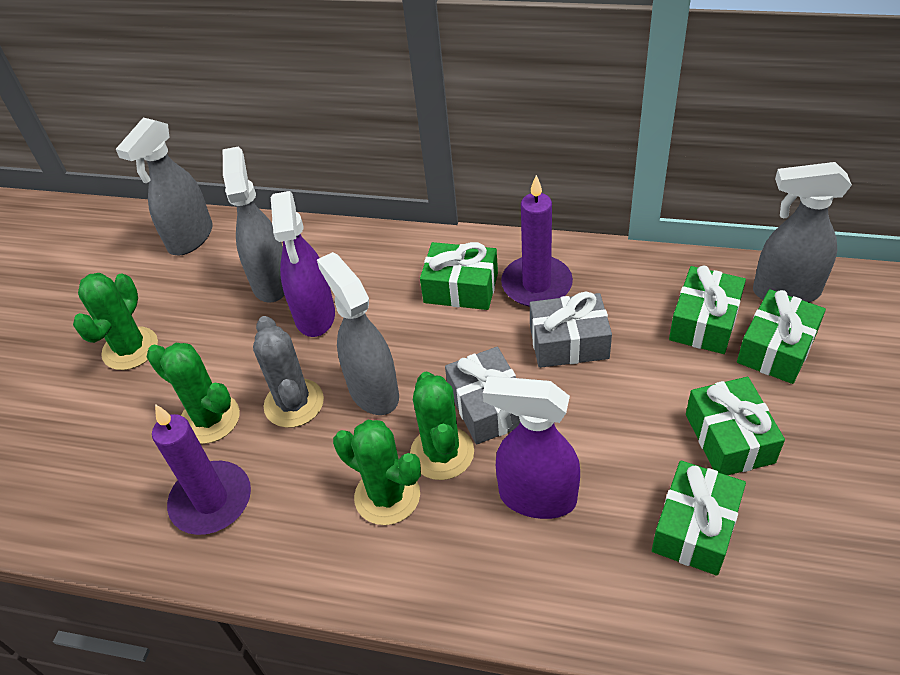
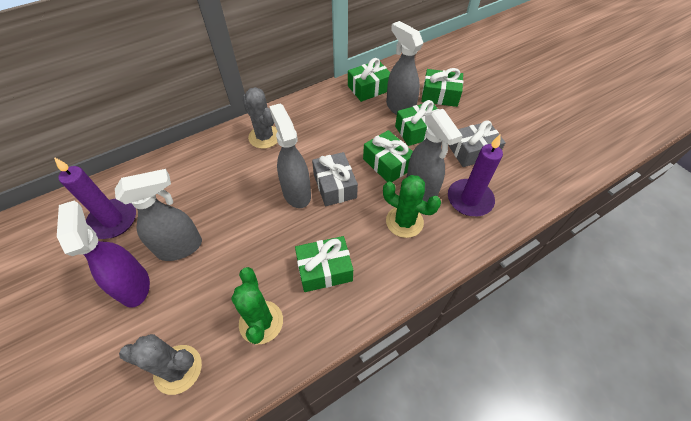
green cactus: 4 -> 2
grey cactus: 1 -> 2
purple spray bottle: 2 -> 1

